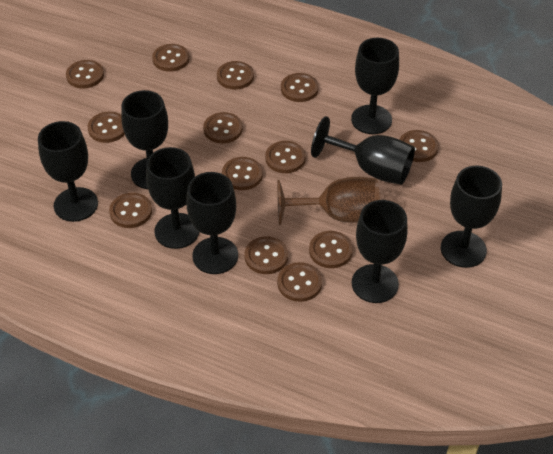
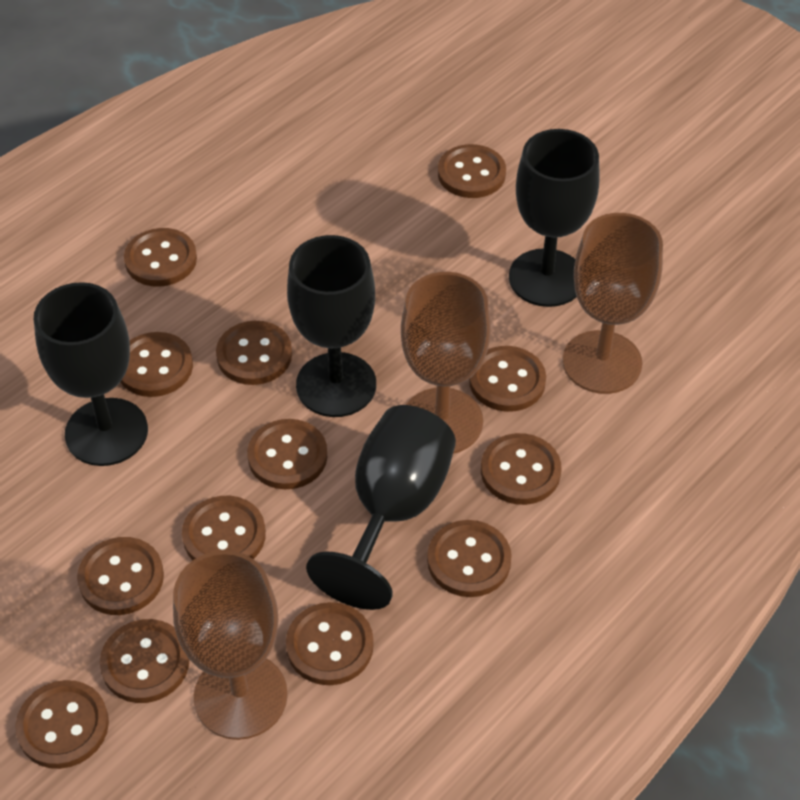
black goblet: 8 -> 4
brown goblet: 1 -> 3

